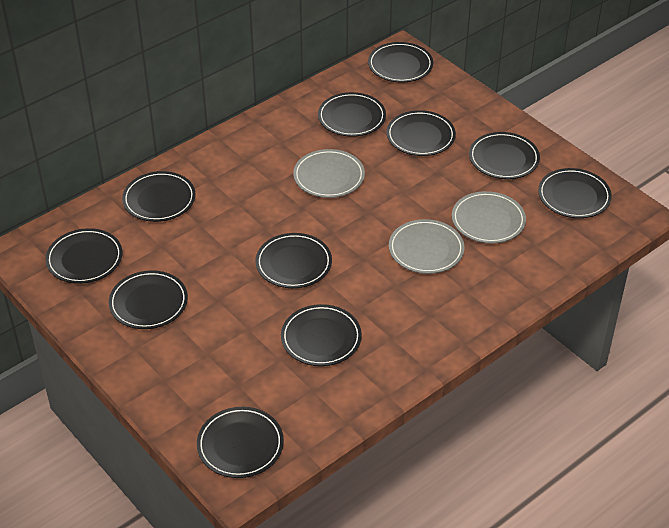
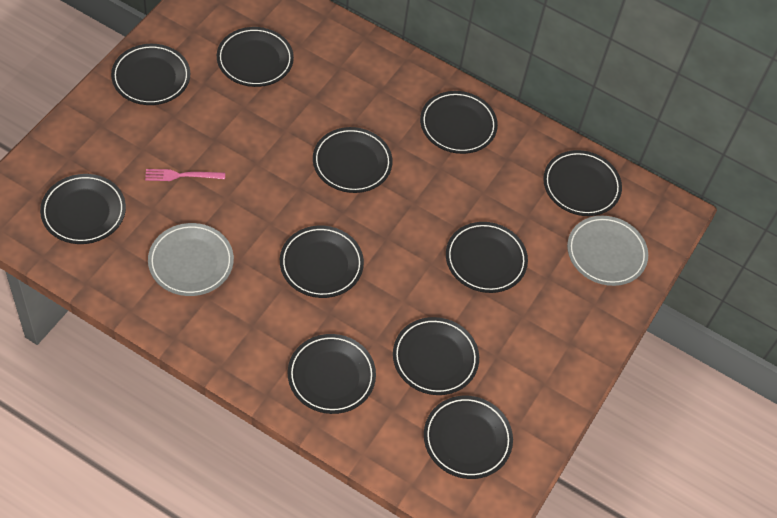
grey plate: 3 -> 2
pink fork: 0 -> 1

